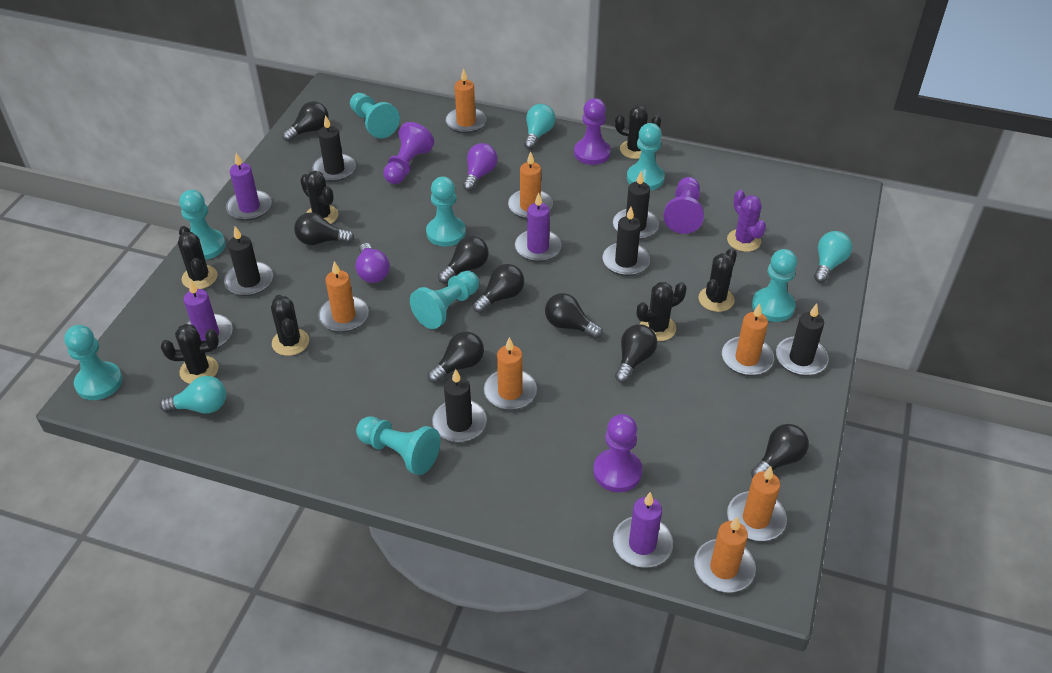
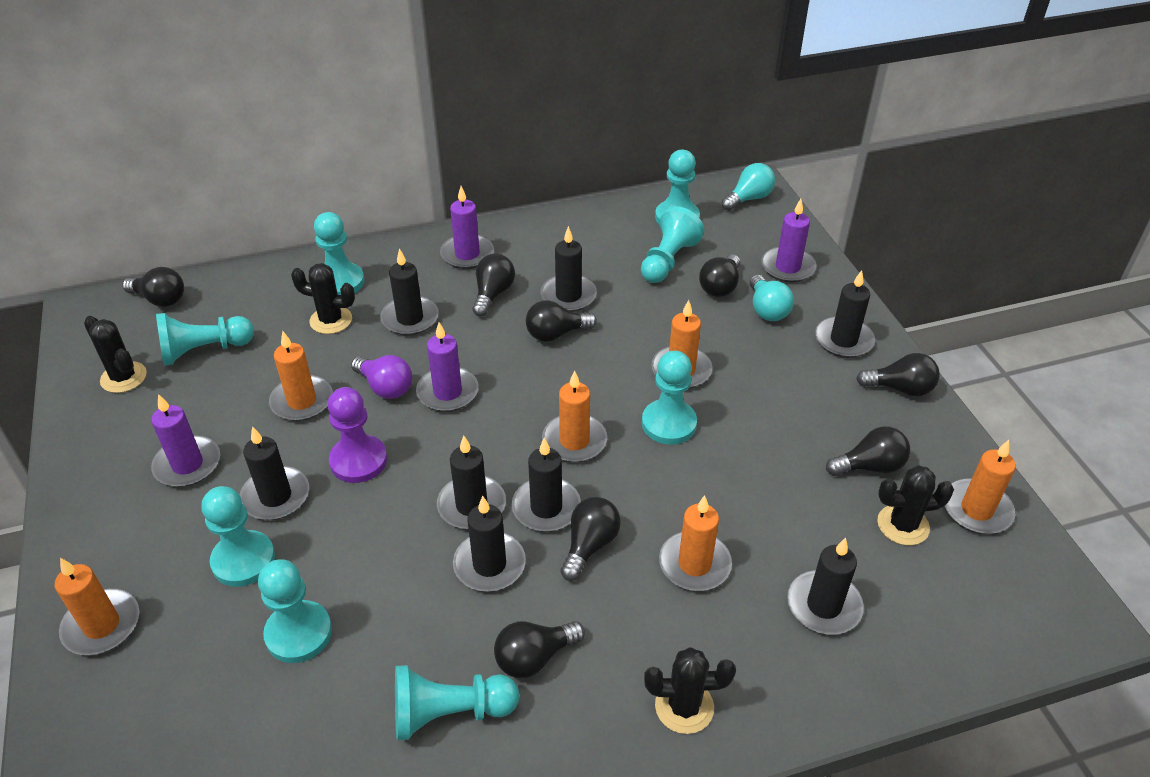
black cactus: 7 -> 4
black candle: 6 -> 8
orange candle: 7 -> 6
purple cactus: 1 -> 0
purple light bulb: 2 -> 1
purple pawn: 4 -> 1
turquoise light bulb: 3 -> 2

